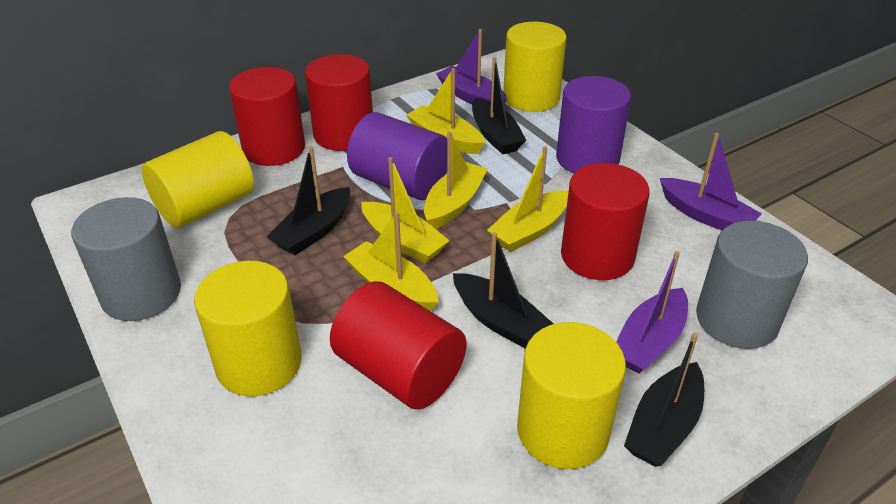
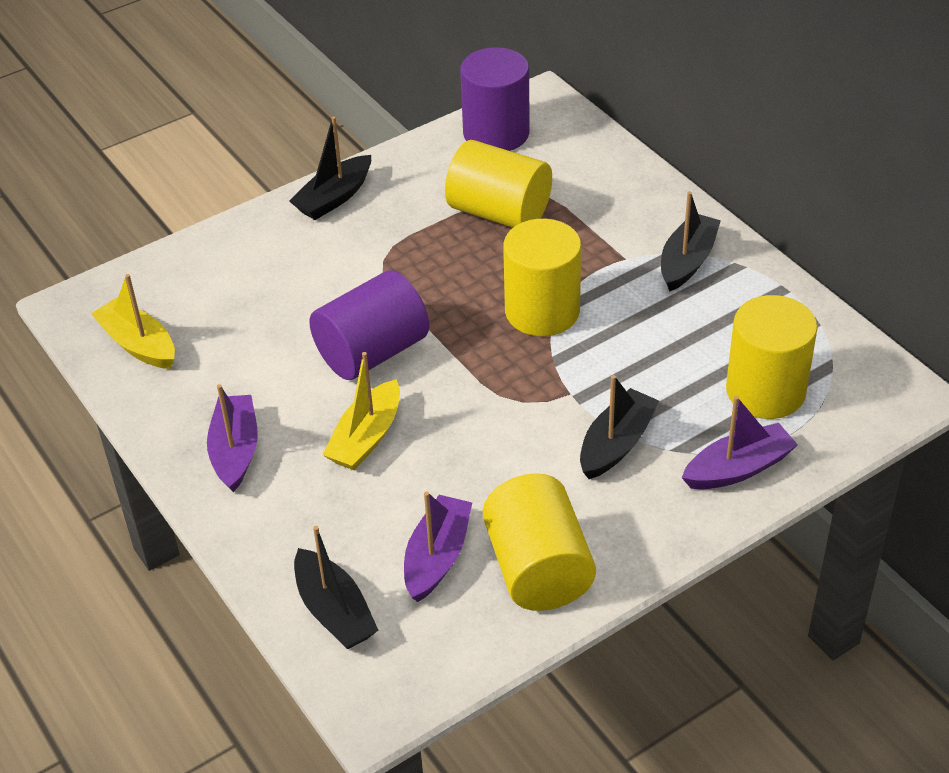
grey cylinder: 2 -> 0
red cylinder: 4 -> 0
yellow boat: 5 -> 2

